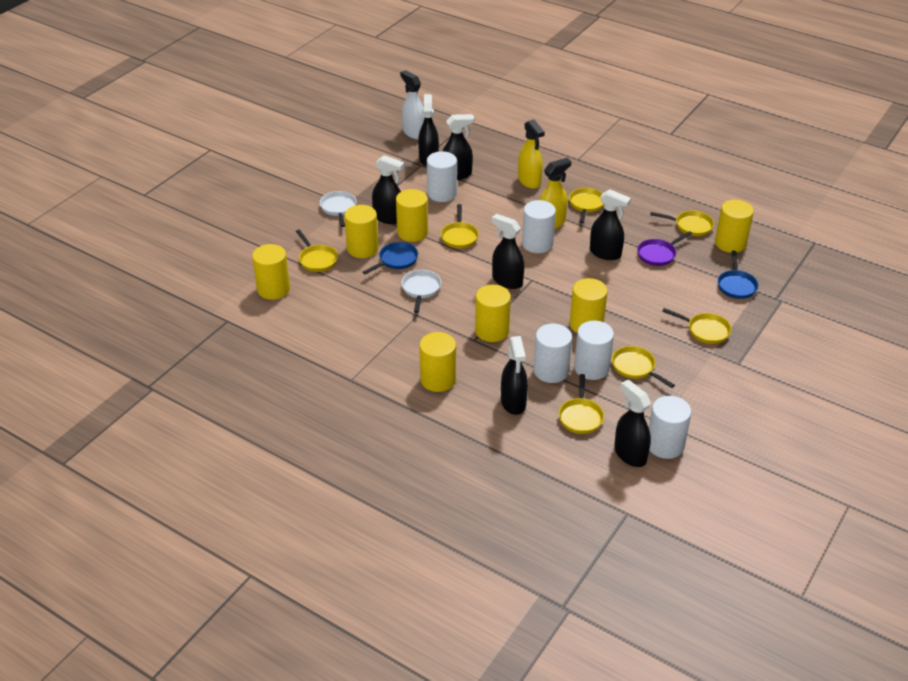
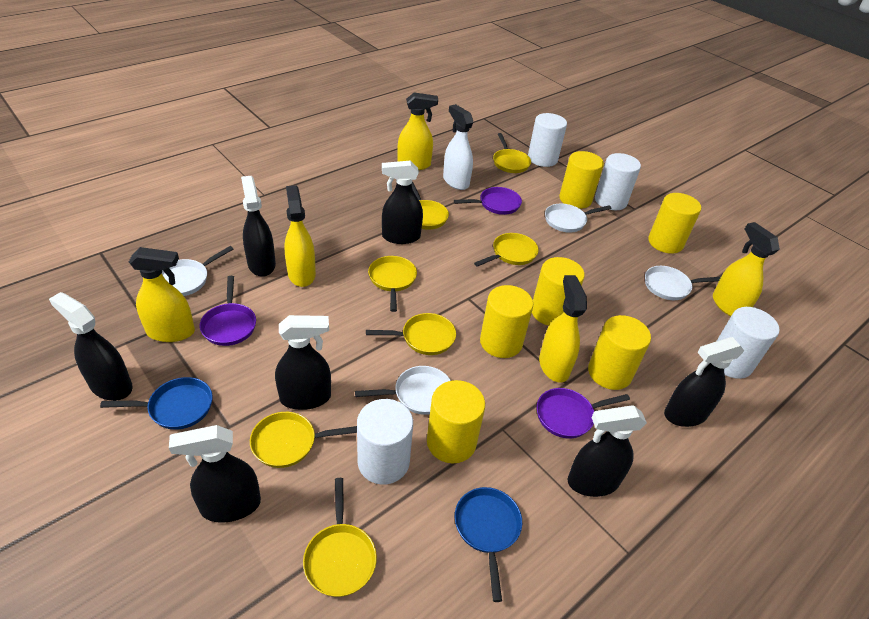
purple pan: 1 -> 3
white cylinder: 5 -> 4
white pan: 2 -> 4
yellow cylinder: 7 -> 6
yellow spray bottle: 2 -> 5

